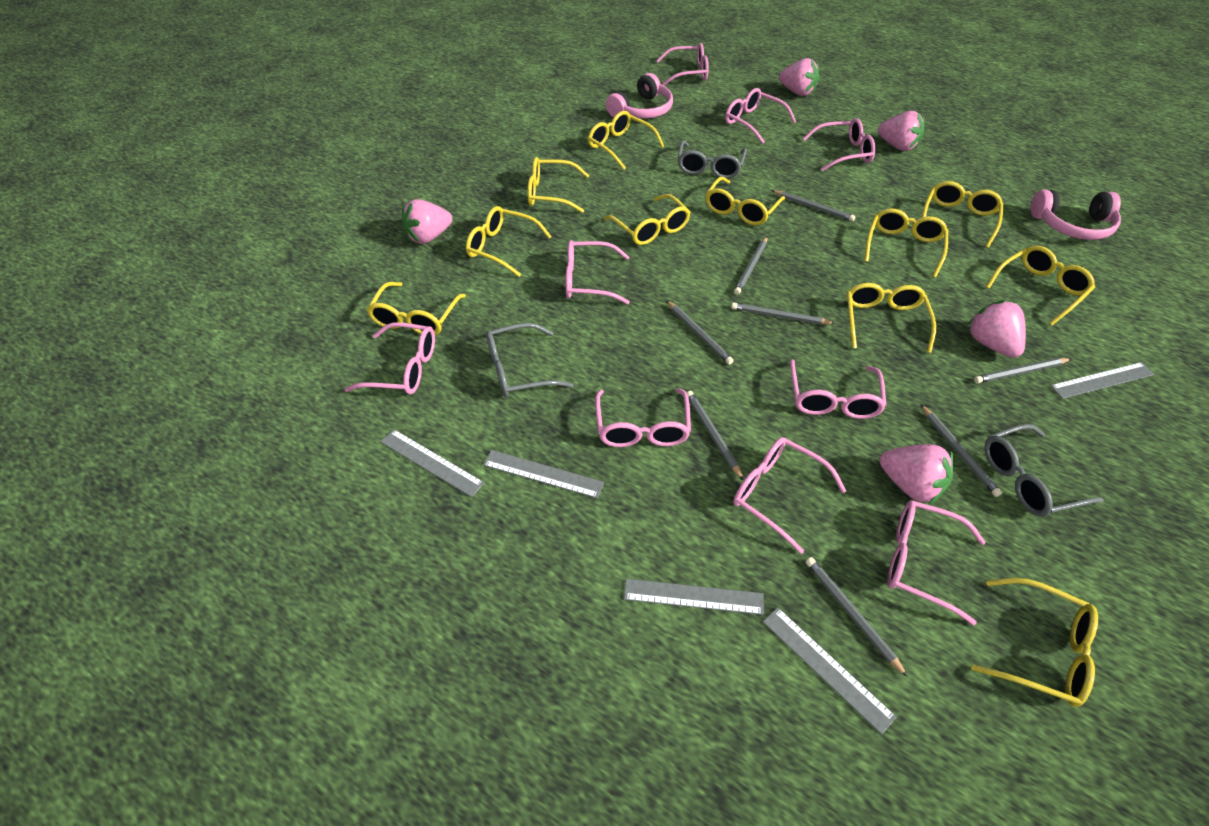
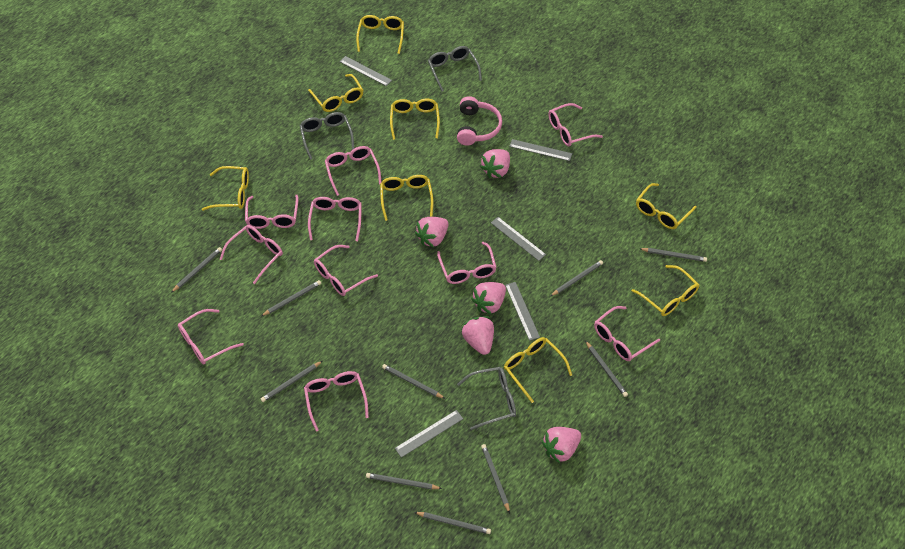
grey pencil: 8 -> 10
pink glasses: 9 -> 10
pink headphones: 2 -> 1
yellow glasses: 11 -> 8

